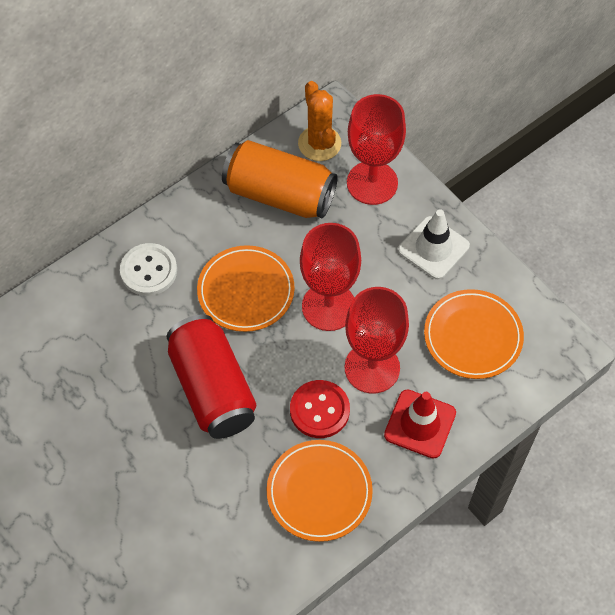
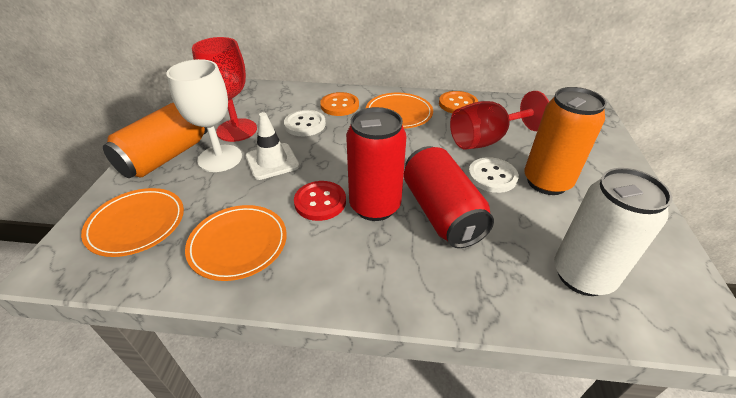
orange button: 0 -> 2
orange cactus: 1 -> 0
orange can: 1 -> 2
red can: 1 -> 2
red goblet: 3 -> 2
red traffic cone: 1 -> 0
white button: 1 -> 2
white can: 0 -> 1
white goblet: 0 -> 1

